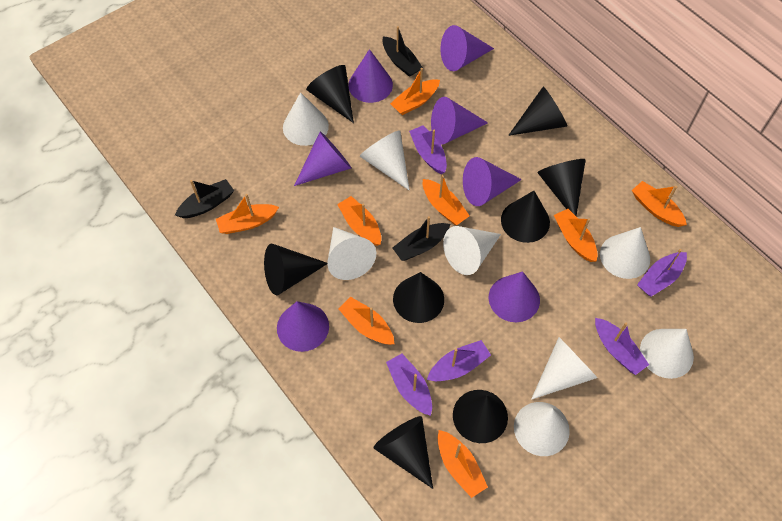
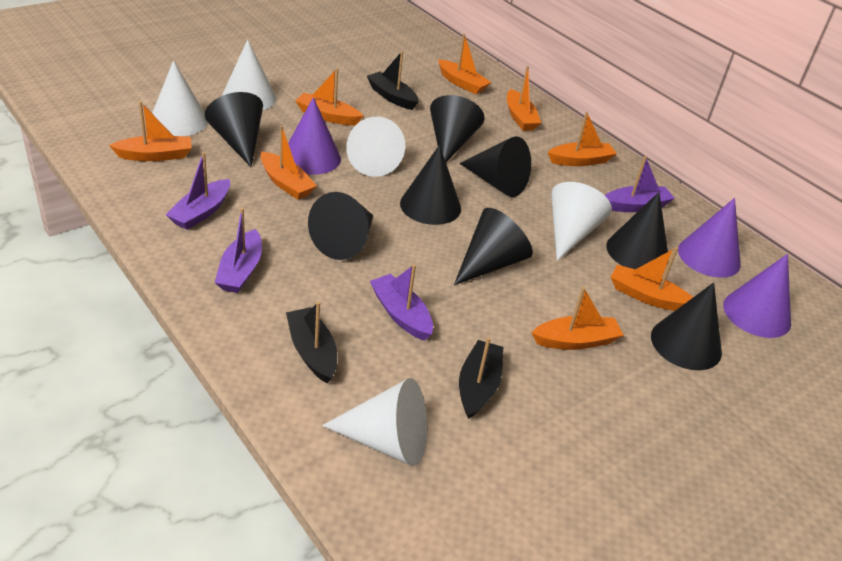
purple boat: 5 -> 4
purple cone: 7 -> 3
white cone: 8 -> 5

